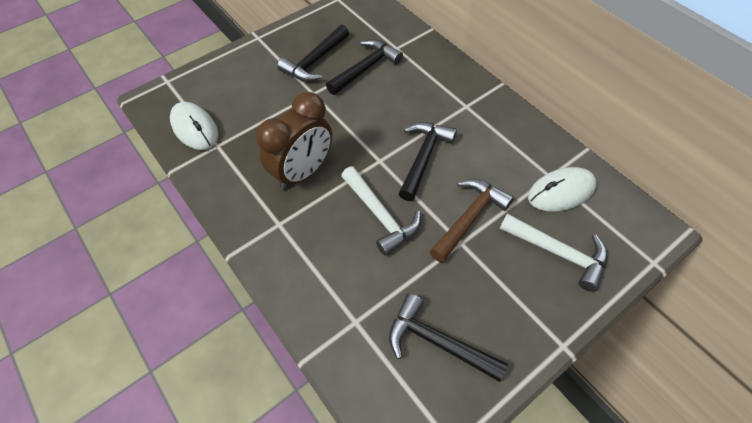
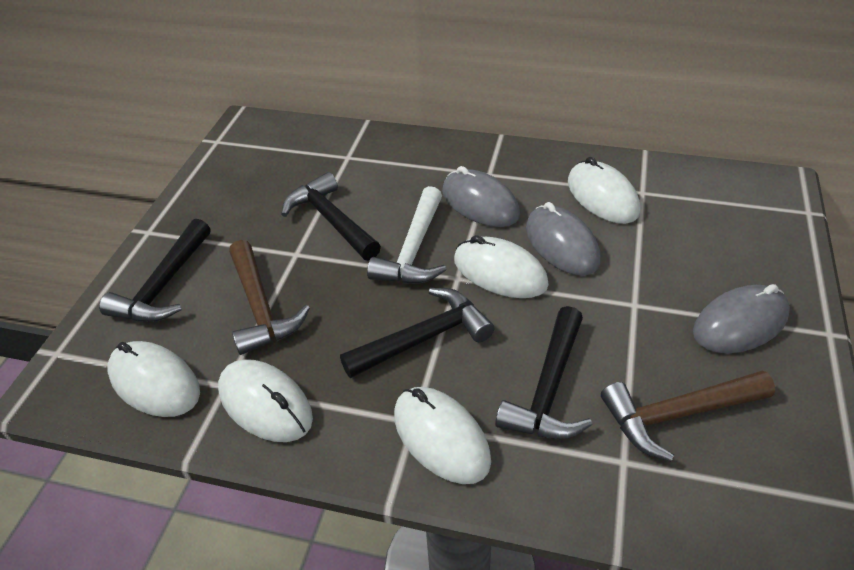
brown clock: 1 -> 0
brown hammer: 1 -> 2
grey mouse: 0 -> 3
white hammer: 2 -> 1
white mouse: 2 -> 5

